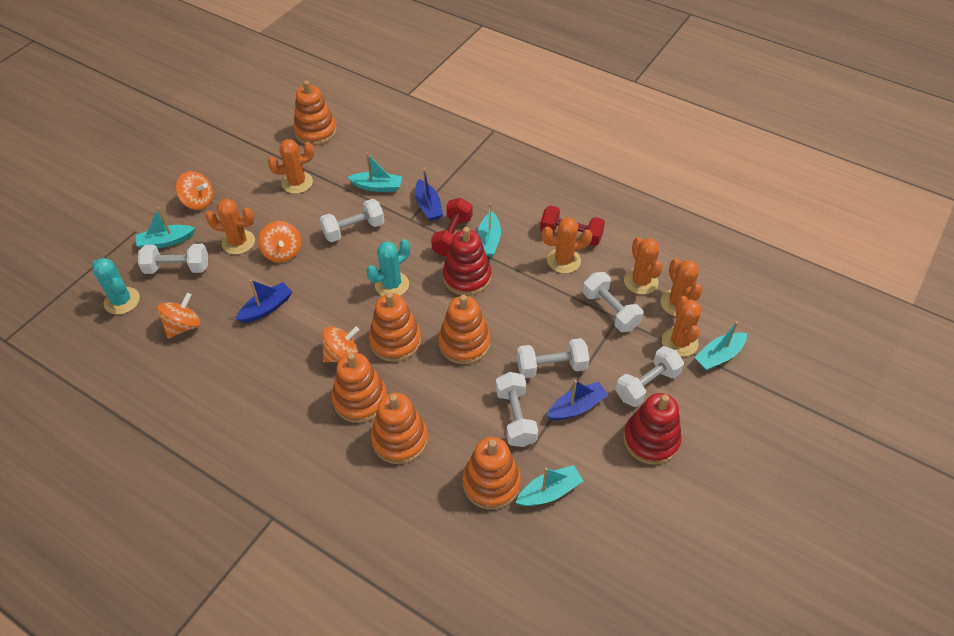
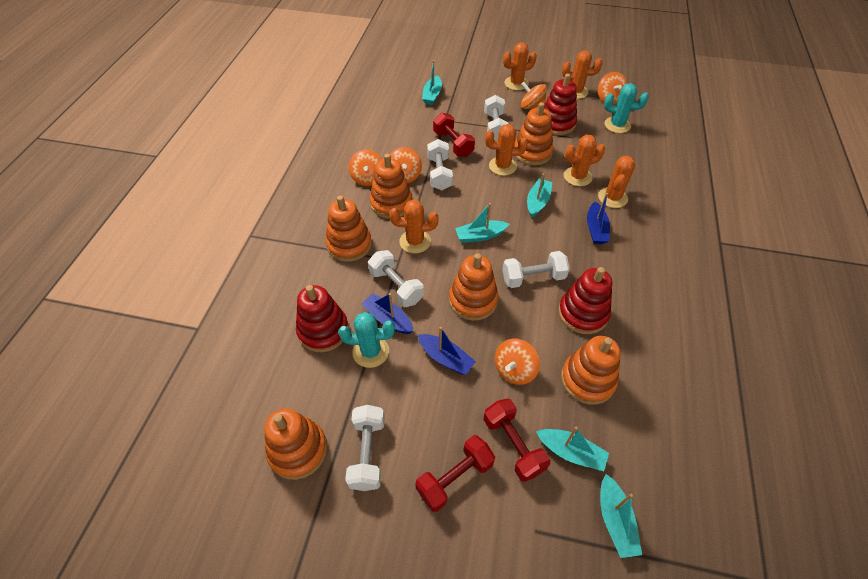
orange spinning top: 4 -> 5
red dumbbell: 2 -> 3
red stacking toy: 2 -> 3
white dumbbell: 6 -> 5

